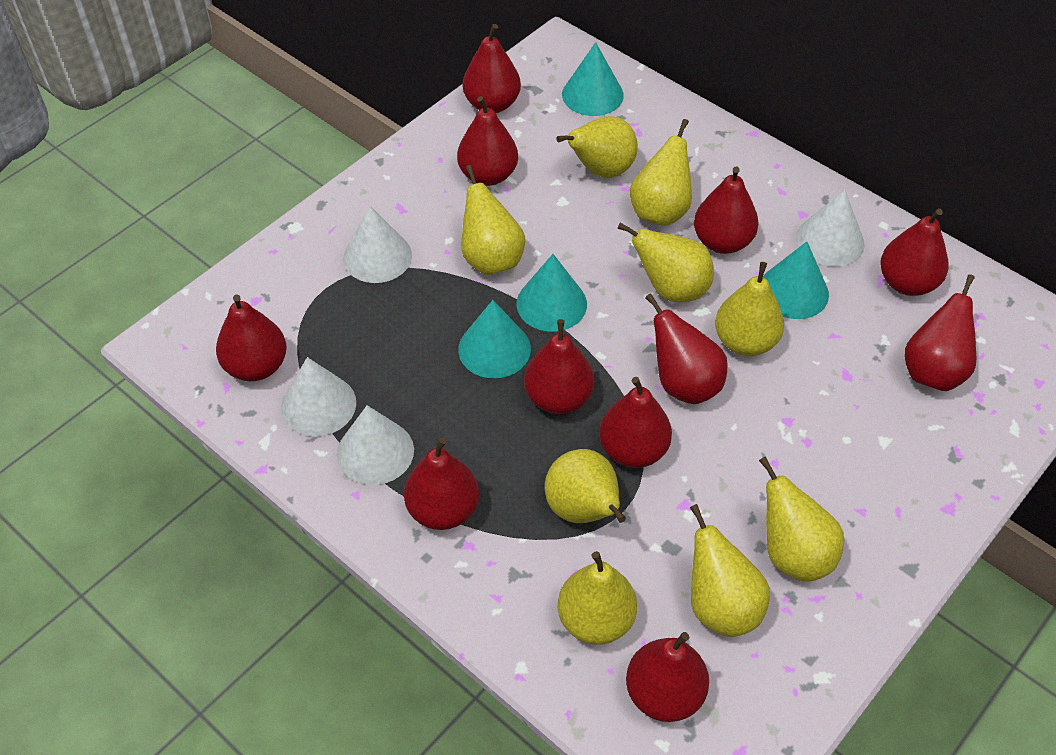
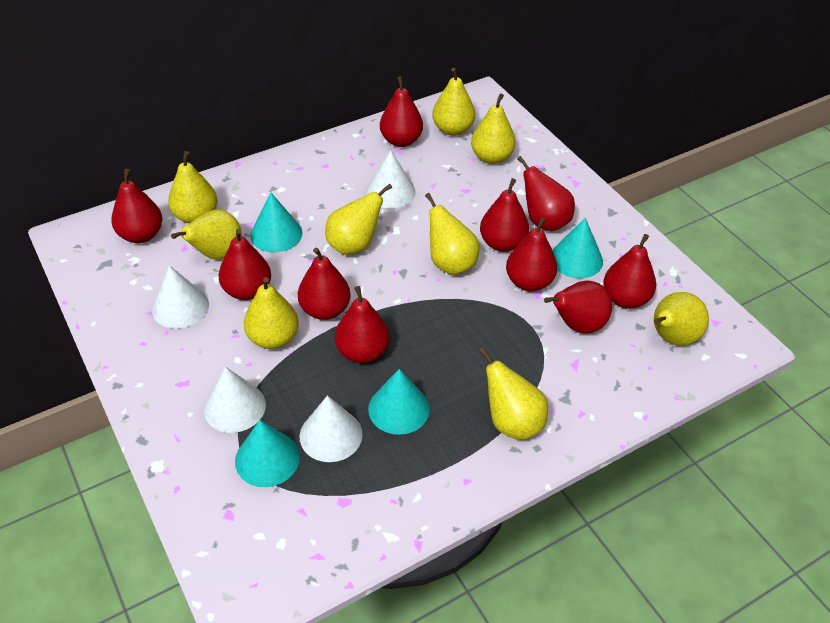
red pear: 11 -> 10

